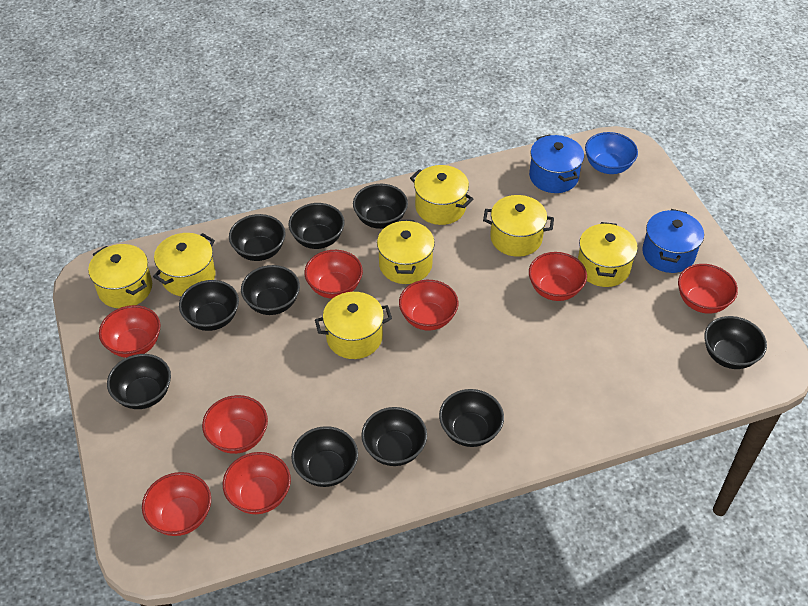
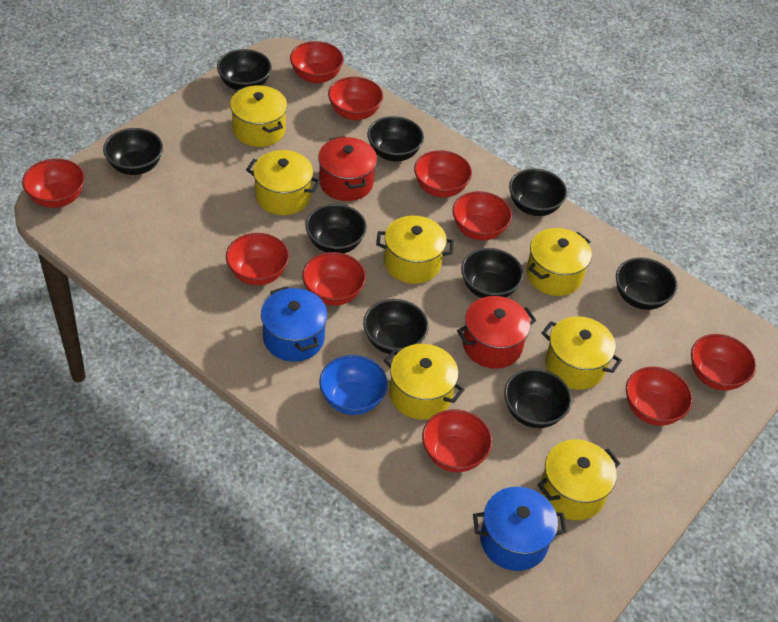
black bowl: 10 -> 9
red bowl: 8 -> 10
red pot: 0 -> 2

